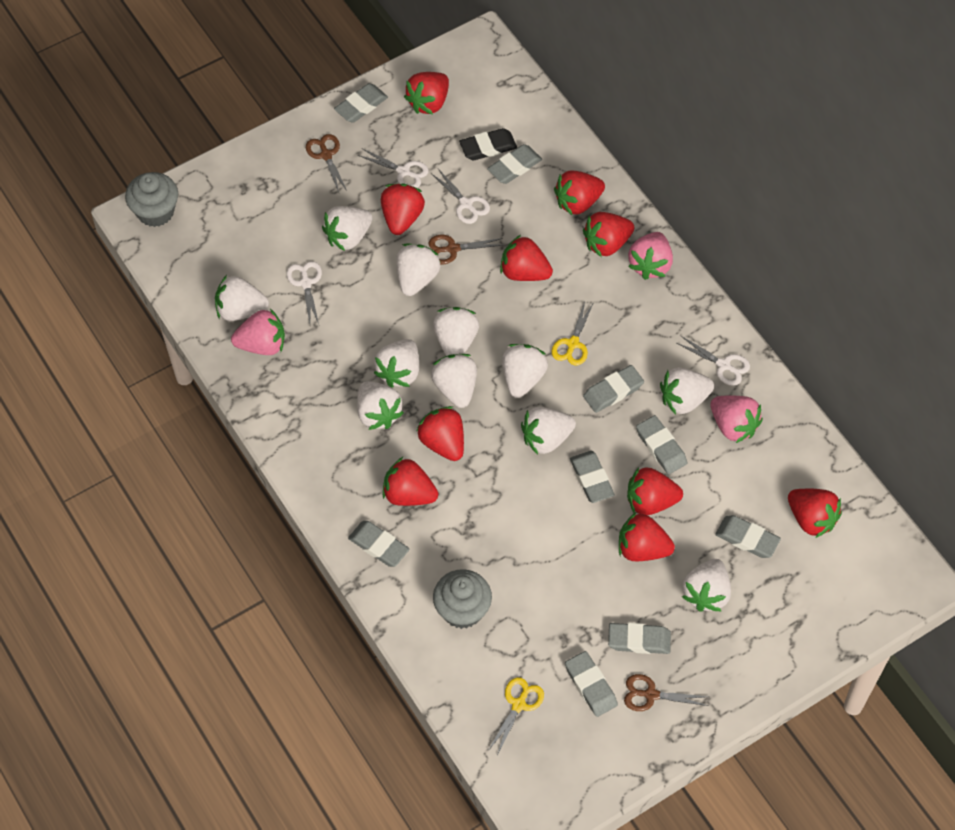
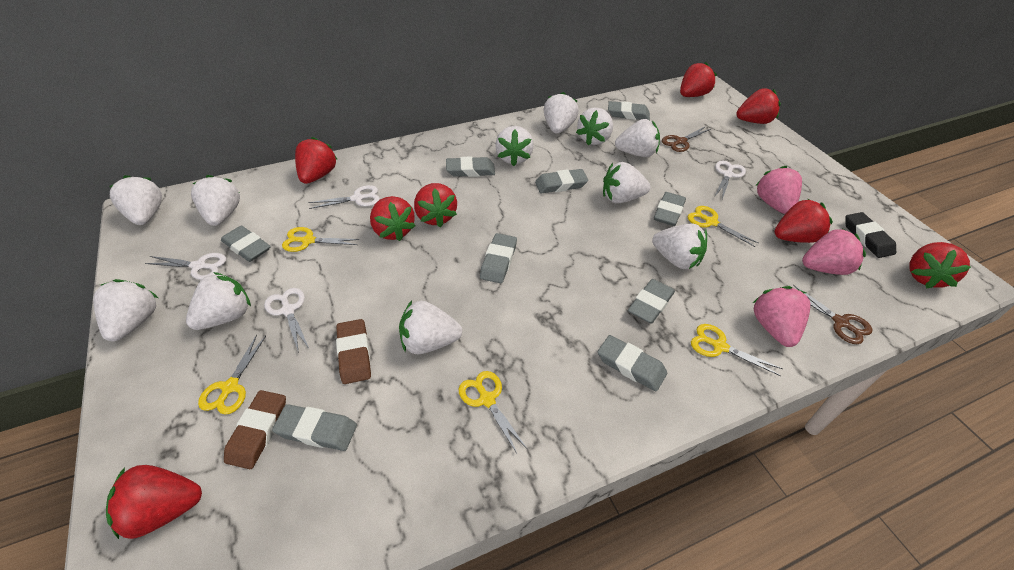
brown eraser: 0 -> 2
brown scissors: 3 -> 2
grey cupcake: 2 -> 0
red strawberry: 10 -> 8
yellow scissors: 2 -> 5

